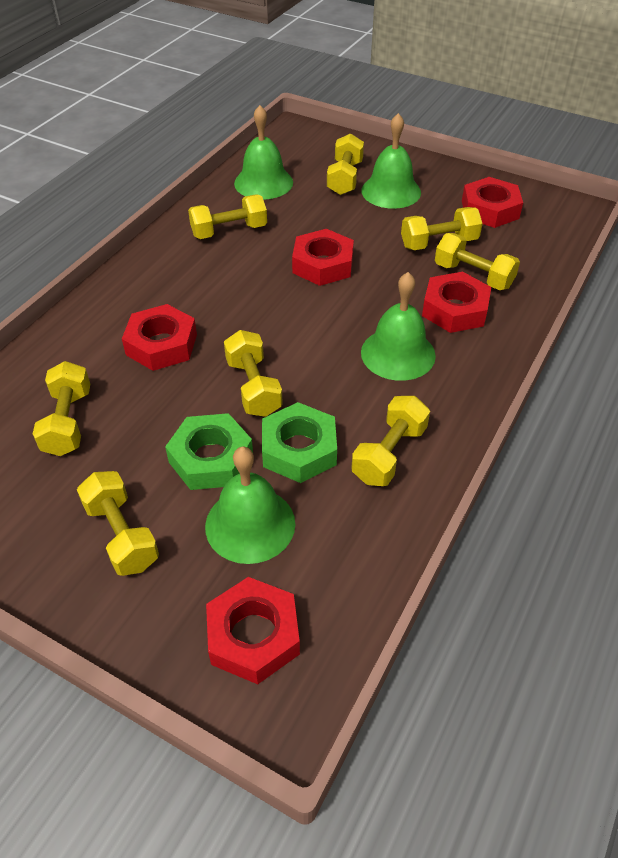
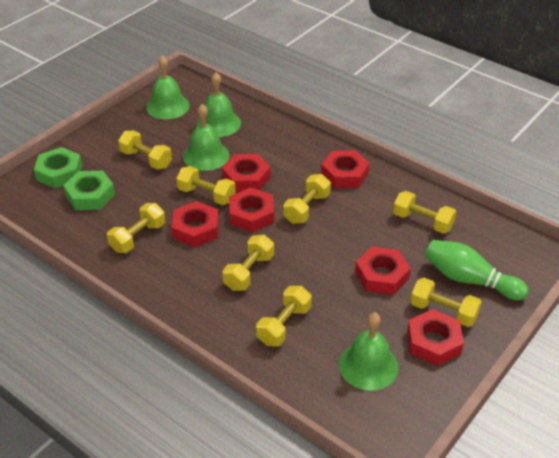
green bowling pin: 0 -> 1
red nut: 5 -> 6

